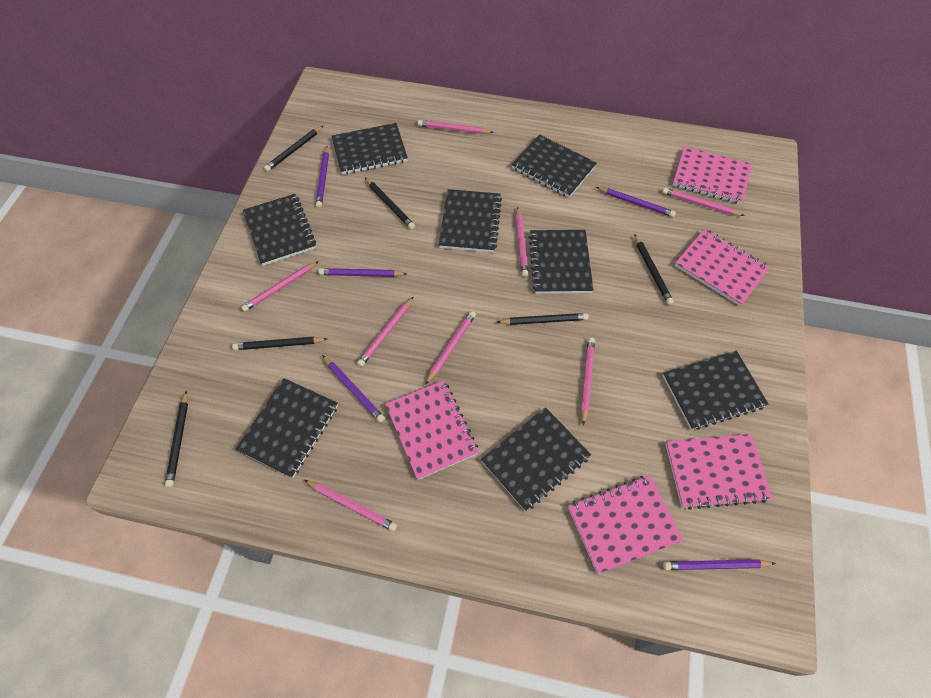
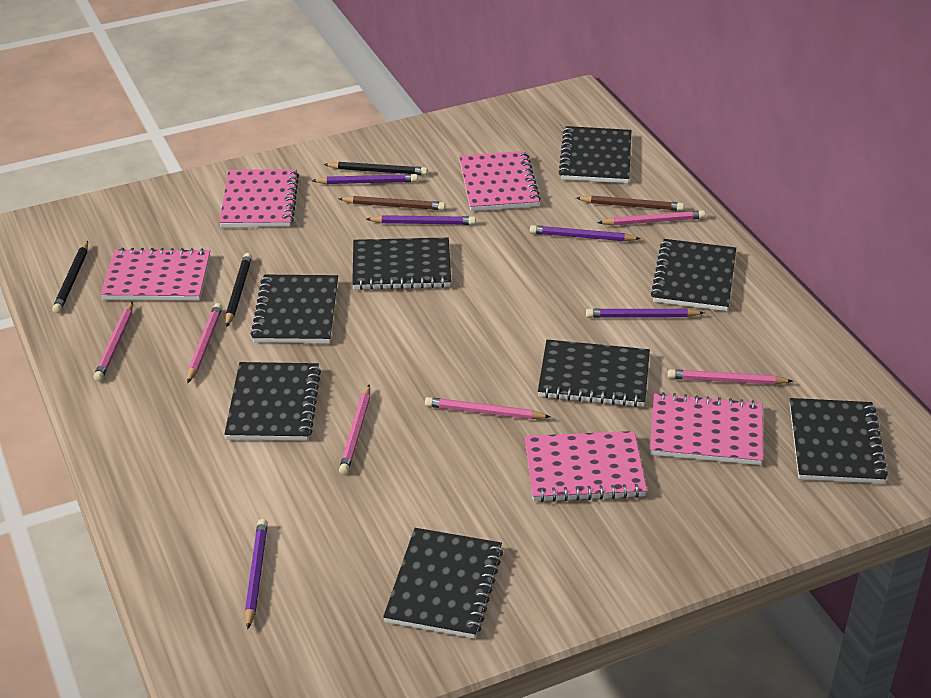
black pencil: 6 -> 3
brown pencil: 0 -> 2
pink pencil: 8 -> 6

